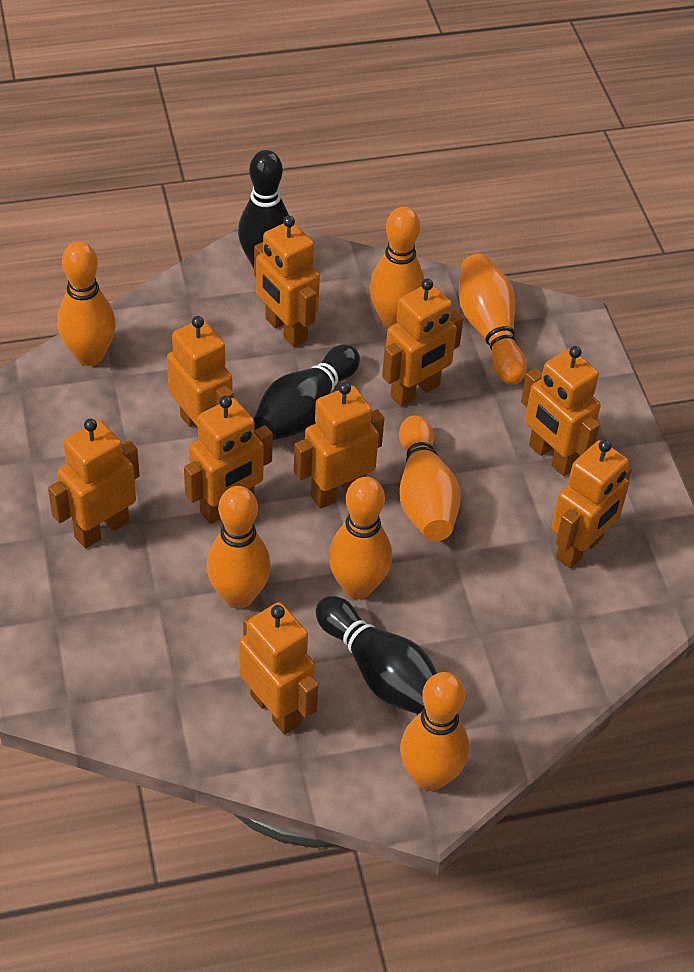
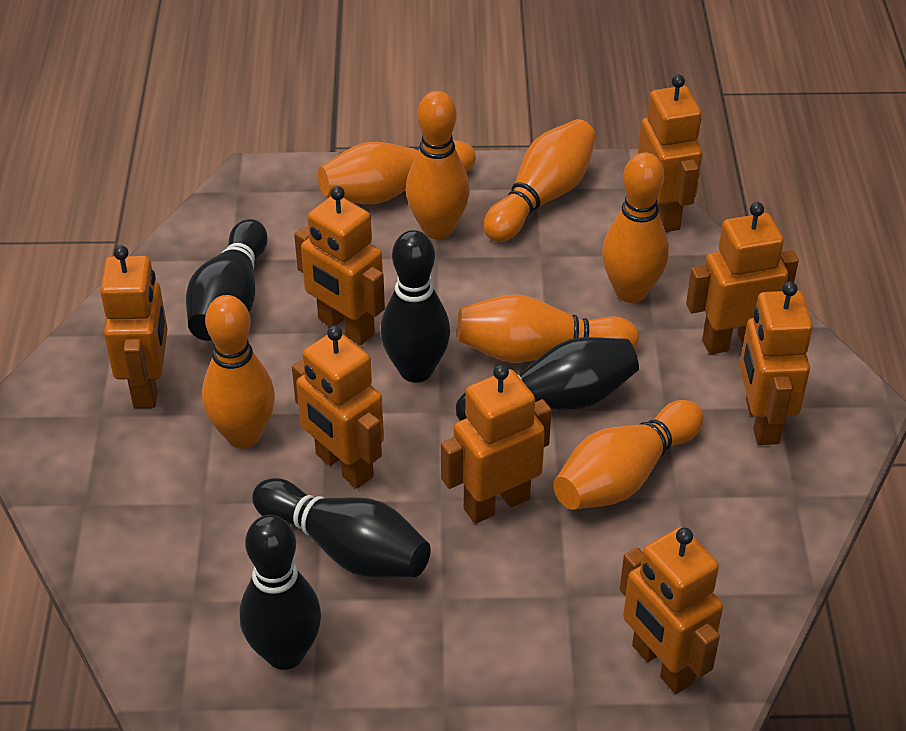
black bowling pin: 3 -> 5
orange robot: 9 -> 8

